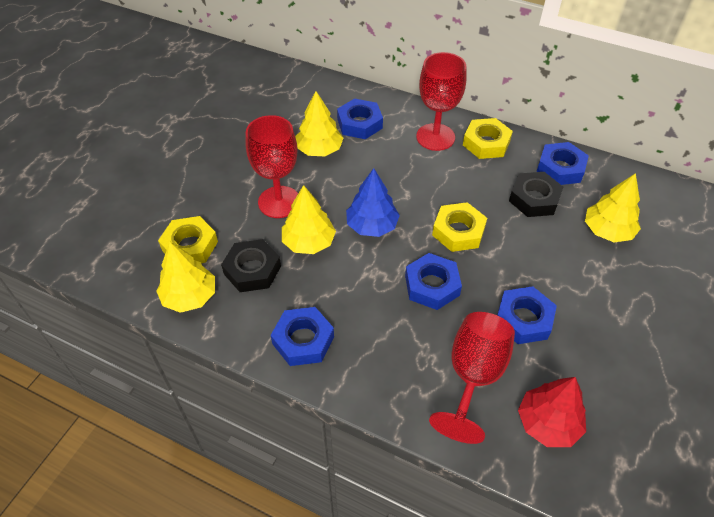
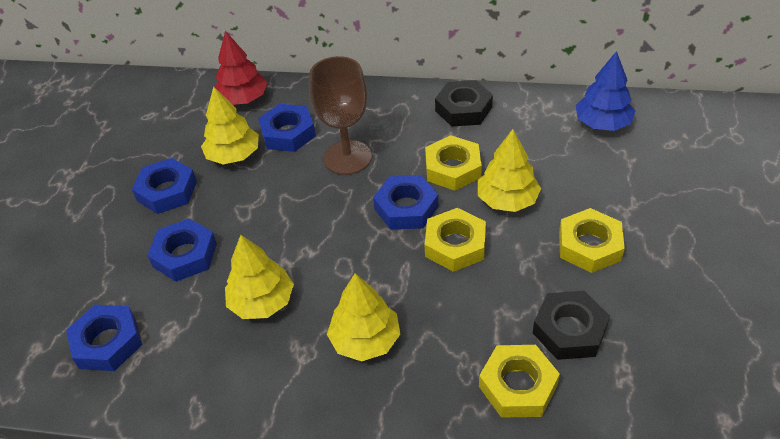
brown goblet: 0 -> 1
red goblet: 3 -> 0
yellow nut: 3 -> 4

